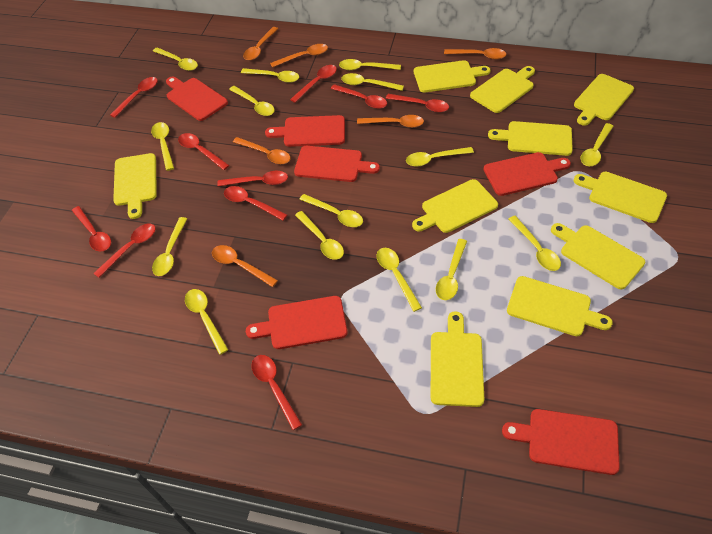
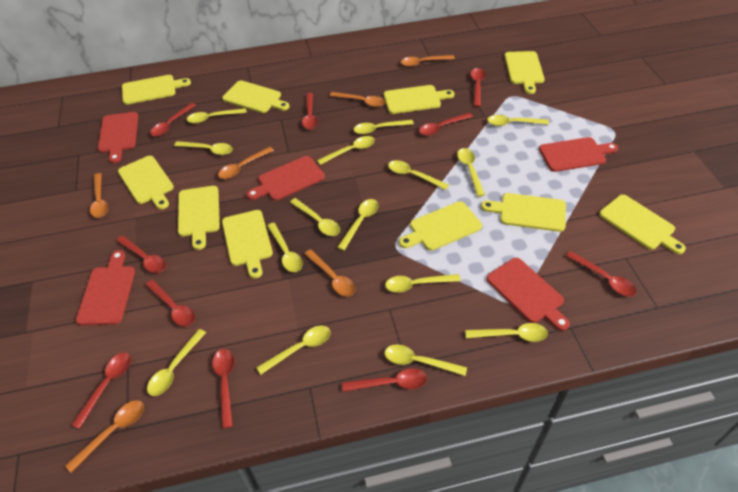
red cutting board: 6 -> 5

